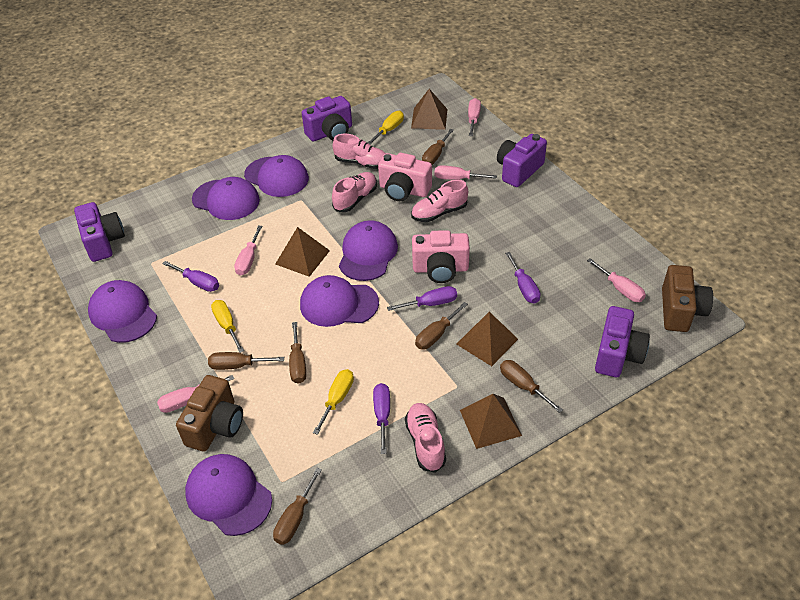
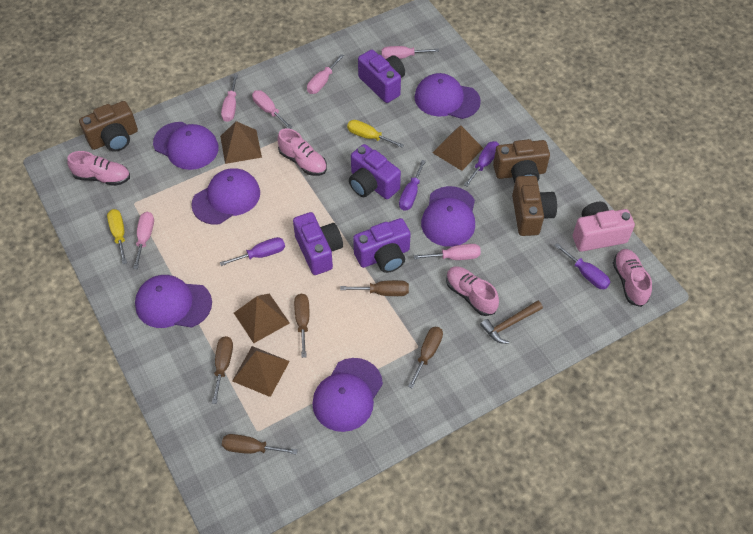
brown camera: 2 -> 3
brown hammer: 0 -> 1
brown screwdriver: 6 -> 5
pink camera: 2 -> 1
pink screwdriver: 5 -> 6
yellow screwdriver: 3 -> 2

